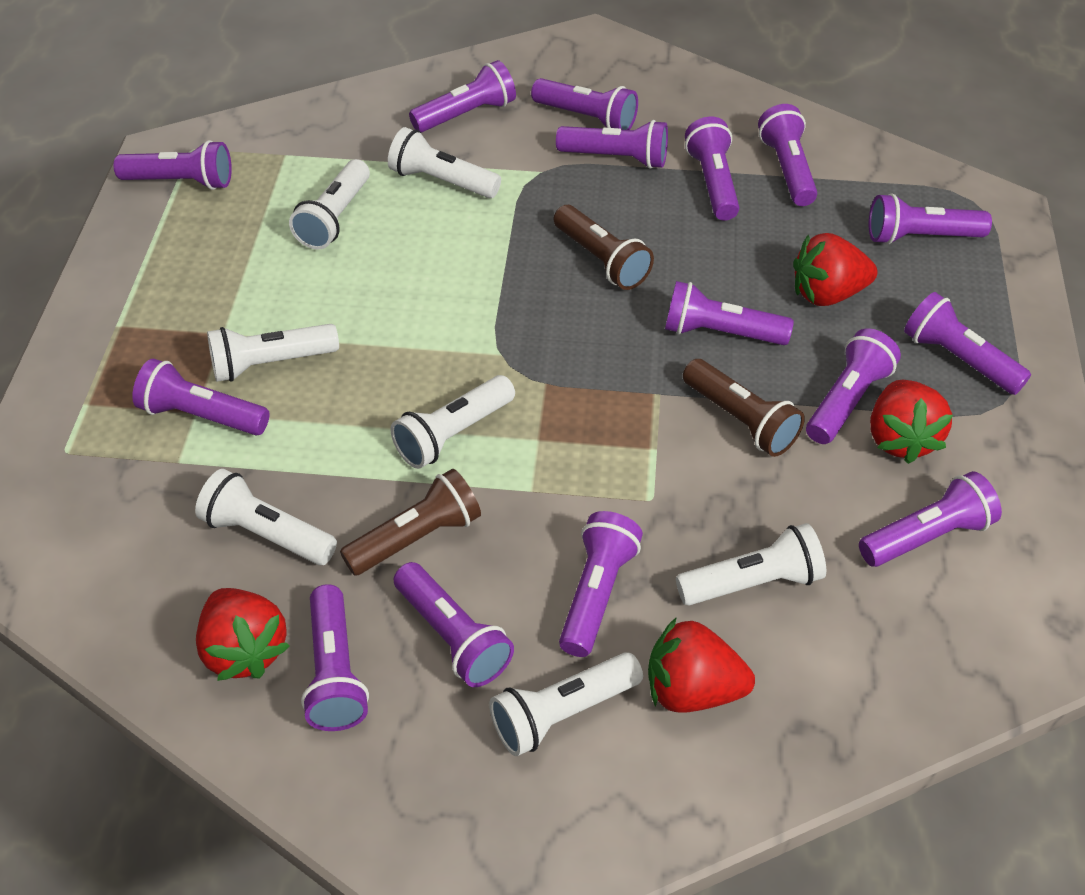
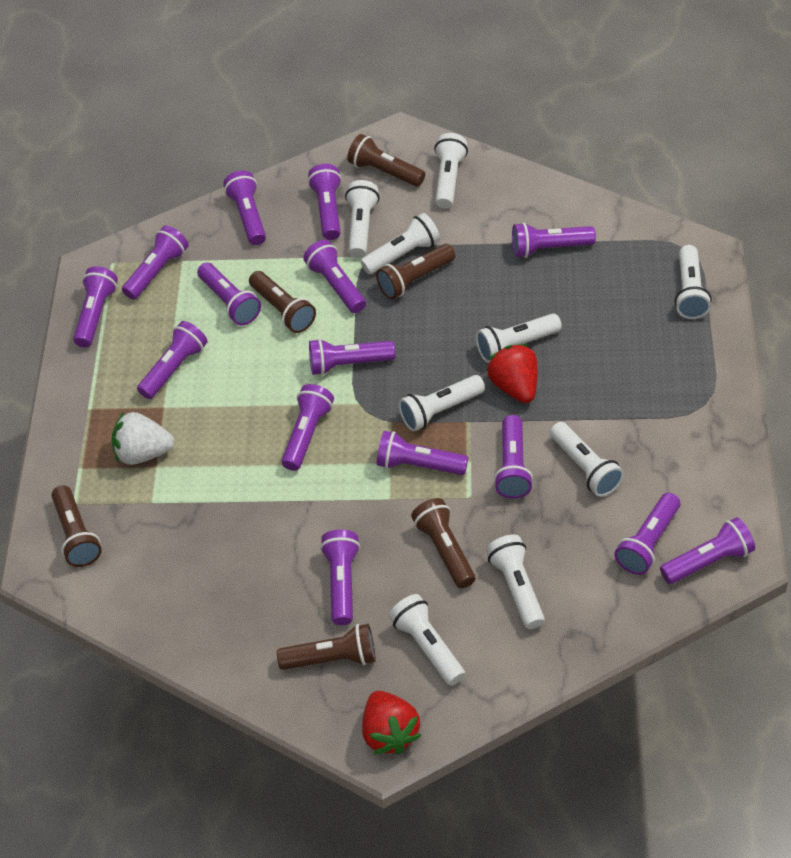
brown flashlight: 3 -> 6
red strawberry: 4 -> 2
white flashlight: 7 -> 9
white strawberry: 0 -> 1

